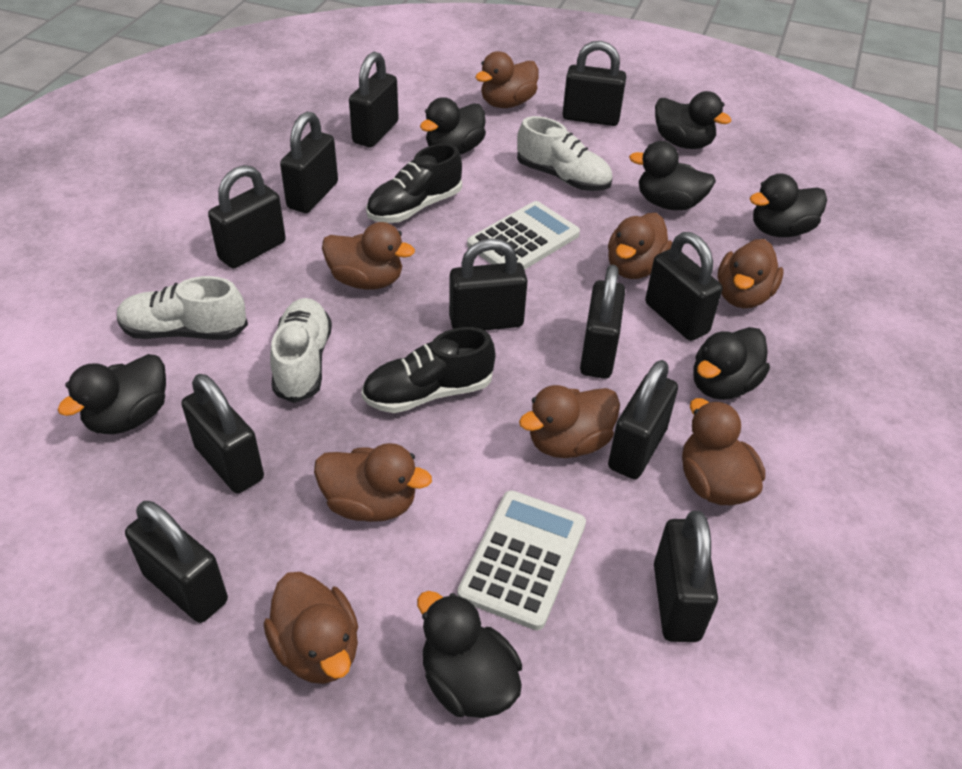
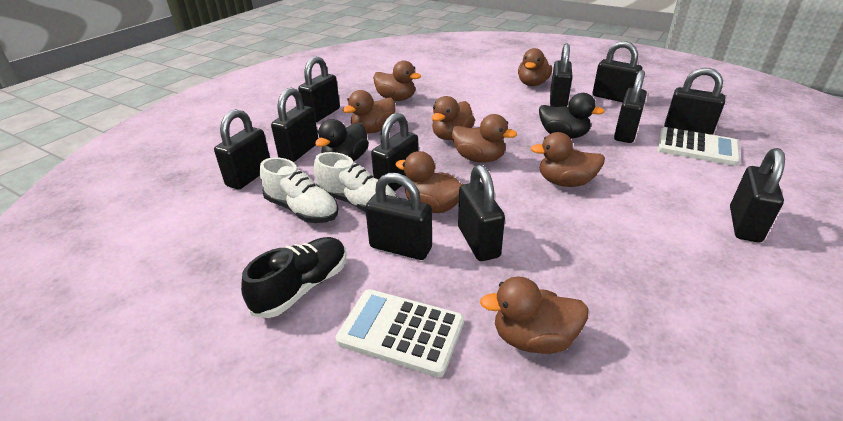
black duck: 7 -> 2
black shoe: 2 -> 1
white shoe: 3 -> 2

